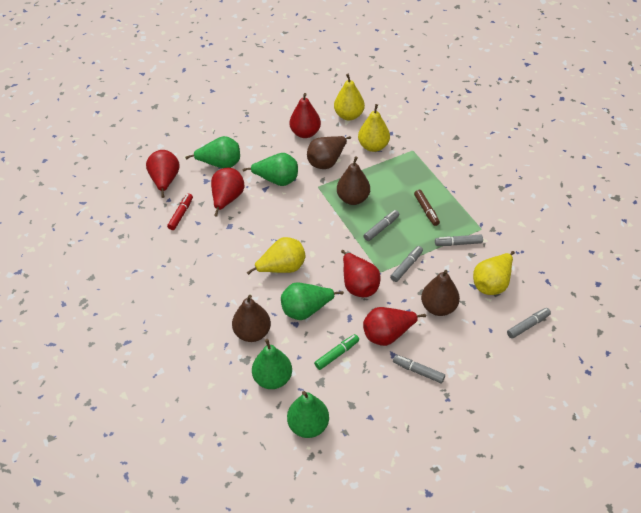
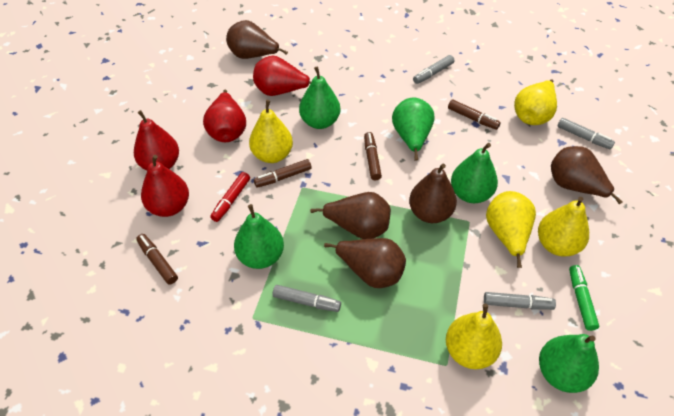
brown marker: 1 -> 4
brown pear: 4 -> 5
grey marker: 5 -> 4
red pear: 5 -> 4
yellow pear: 4 -> 5

